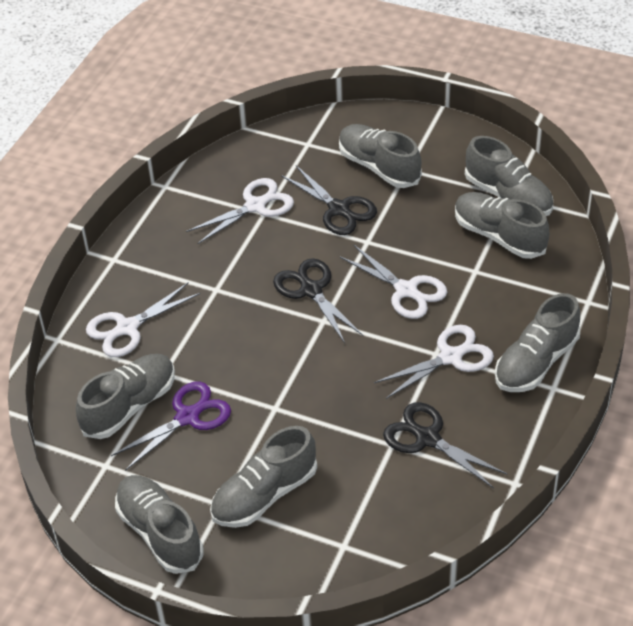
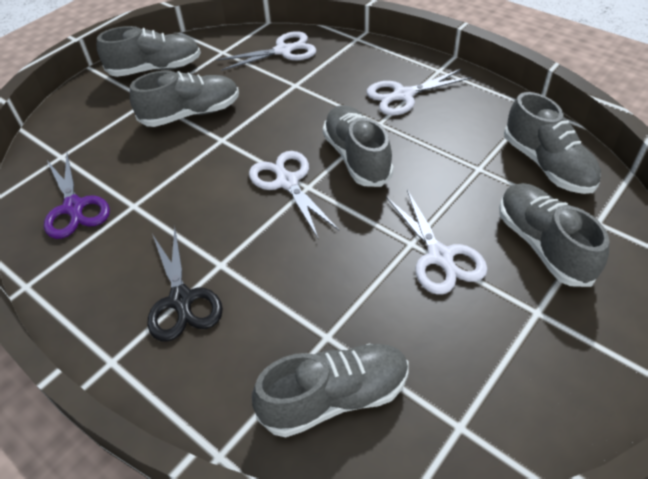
black scissors: 3 -> 1
grey shoe: 7 -> 6

